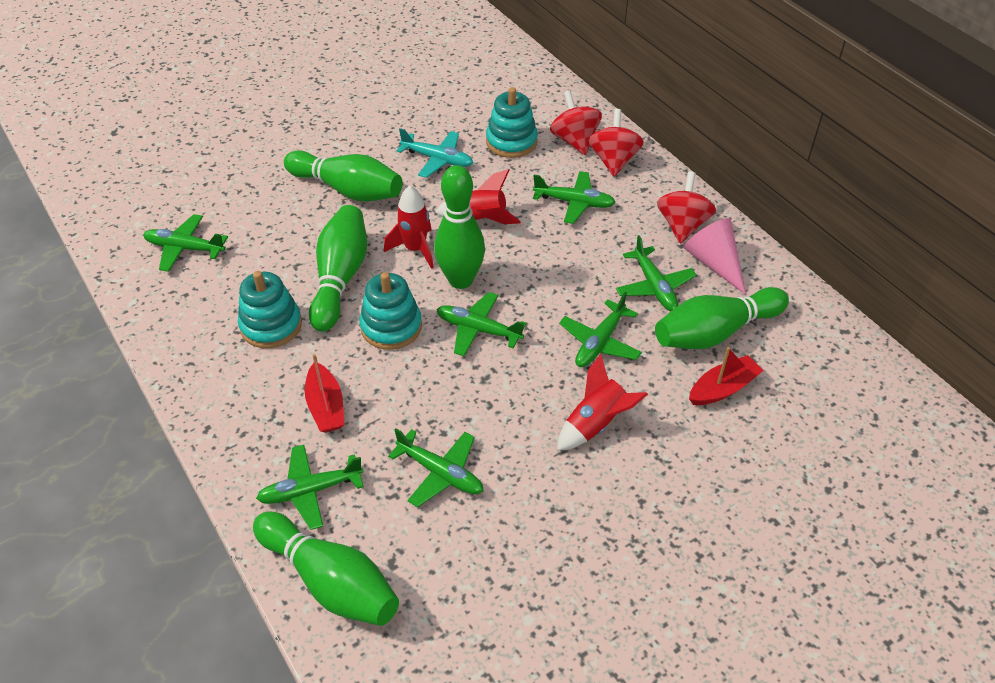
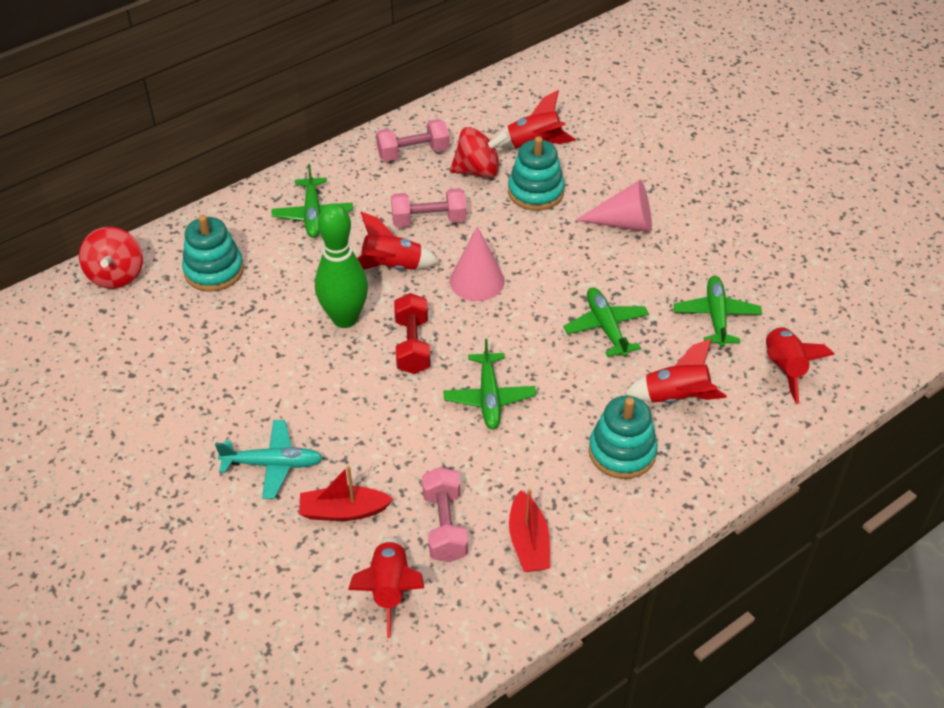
green bowling pin: 5 -> 1
green plane: 7 -> 4
pink cone: 1 -> 2
pink dumbbell: 0 -> 3
red dumbbell: 0 -> 1
red rocket: 3 -> 5
red spinning top: 3 -> 2

